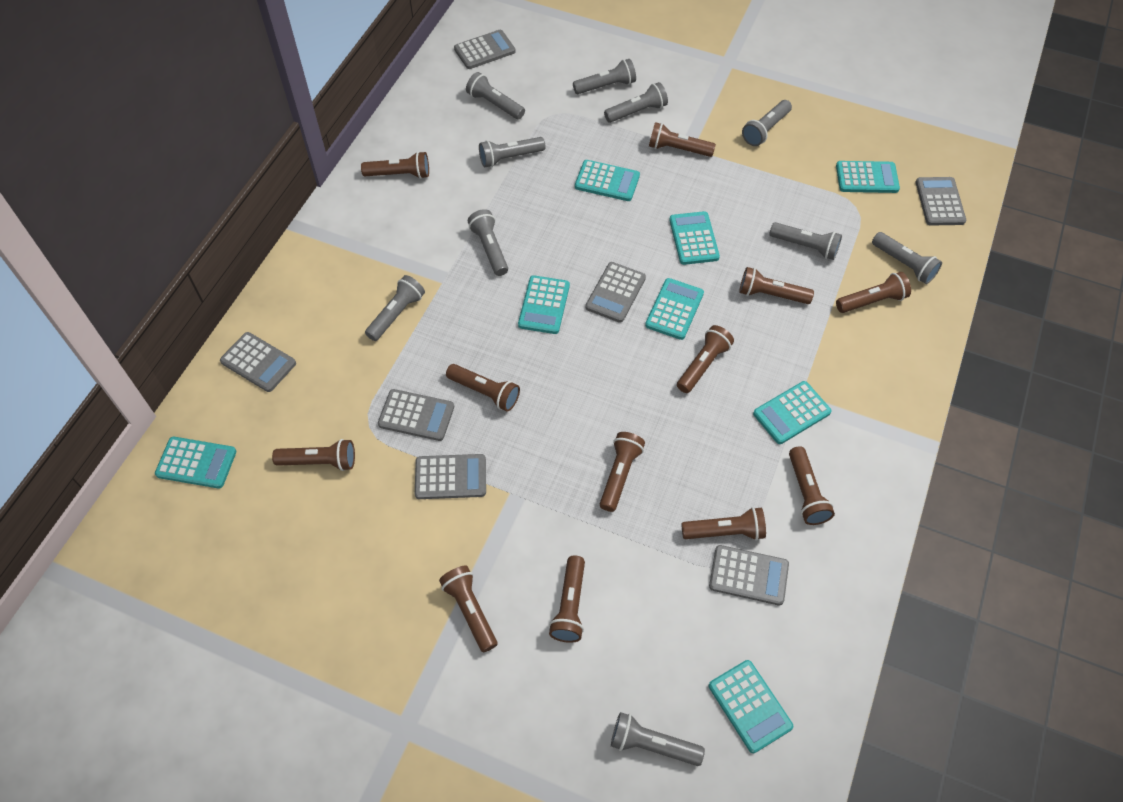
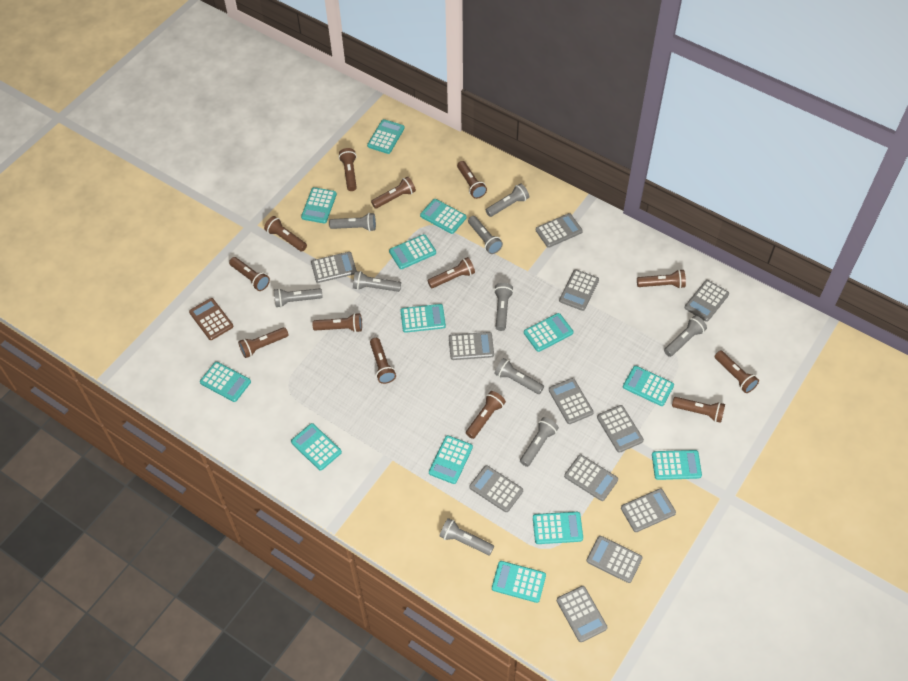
brown calculator: 0 -> 1
brown flashlight: 12 -> 13
grey calculator: 7 -> 12
turquoise calculator: 8 -> 13

